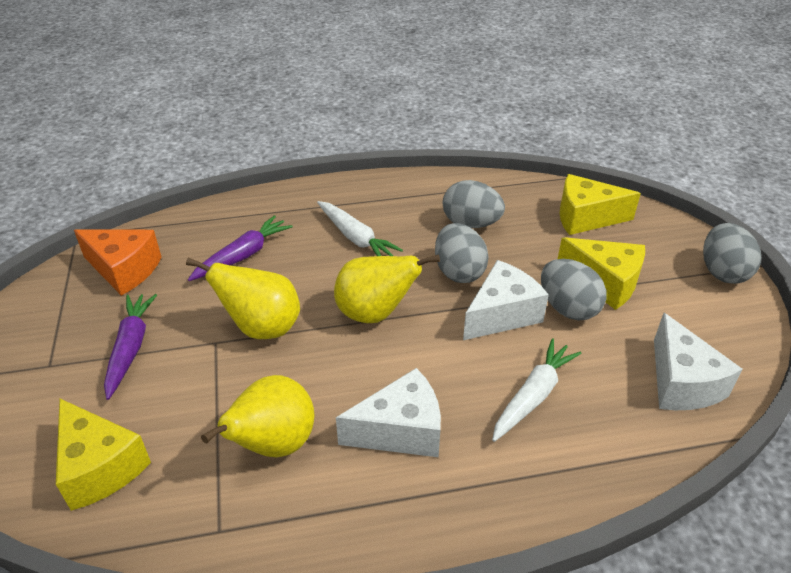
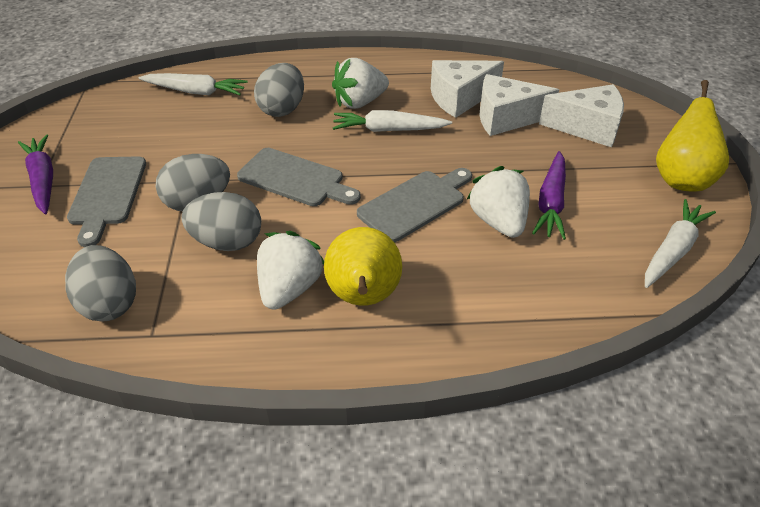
grey cutting board: 0 -> 3
orange cheese: 1 -> 0
white carrot: 2 -> 3
white strawberry: 0 -> 3
yellow cheese: 3 -> 0
yellow pear: 3 -> 2

